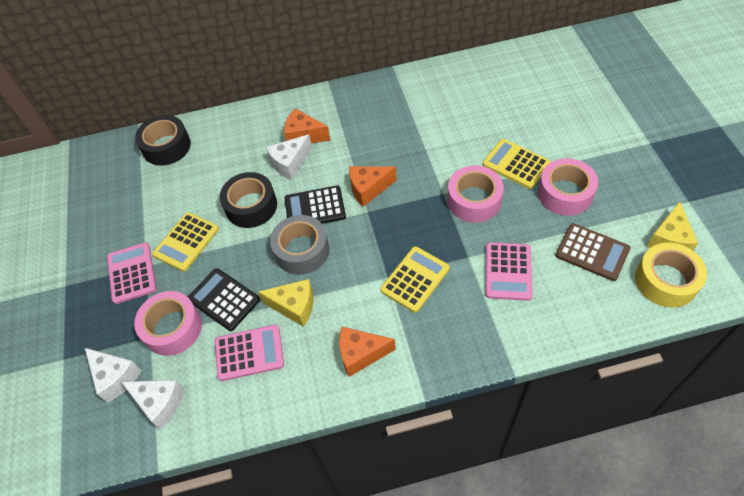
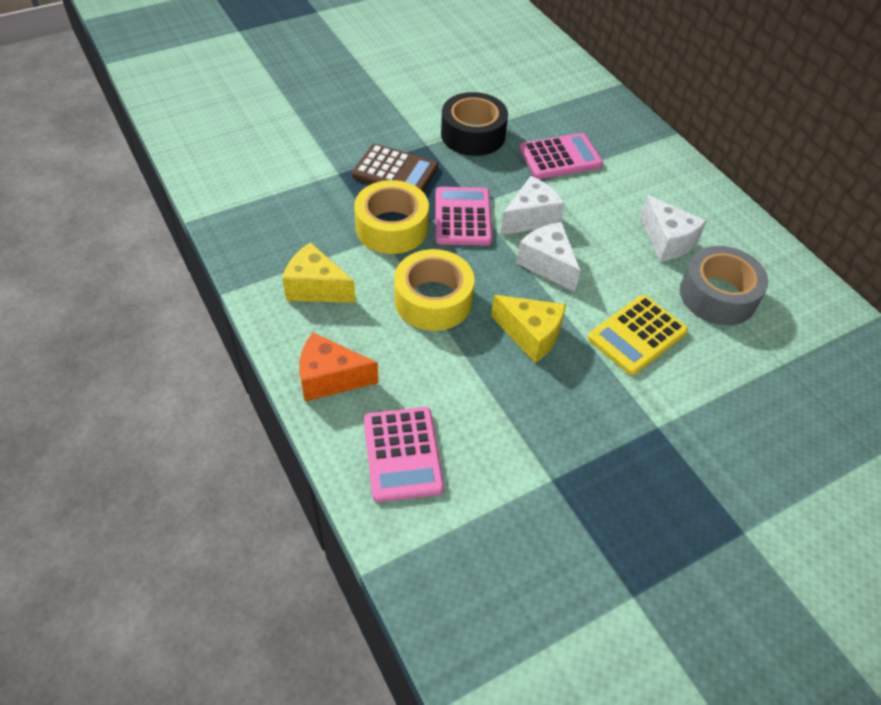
black calculator: 2 -> 0
black tape: 2 -> 1
orange cheese: 3 -> 1
pink tape: 3 -> 0
yellow calculator: 3 -> 1
yellow tape: 1 -> 2

